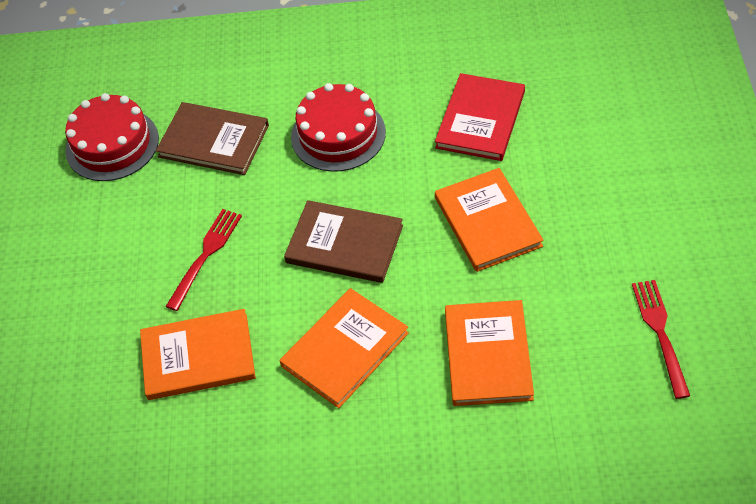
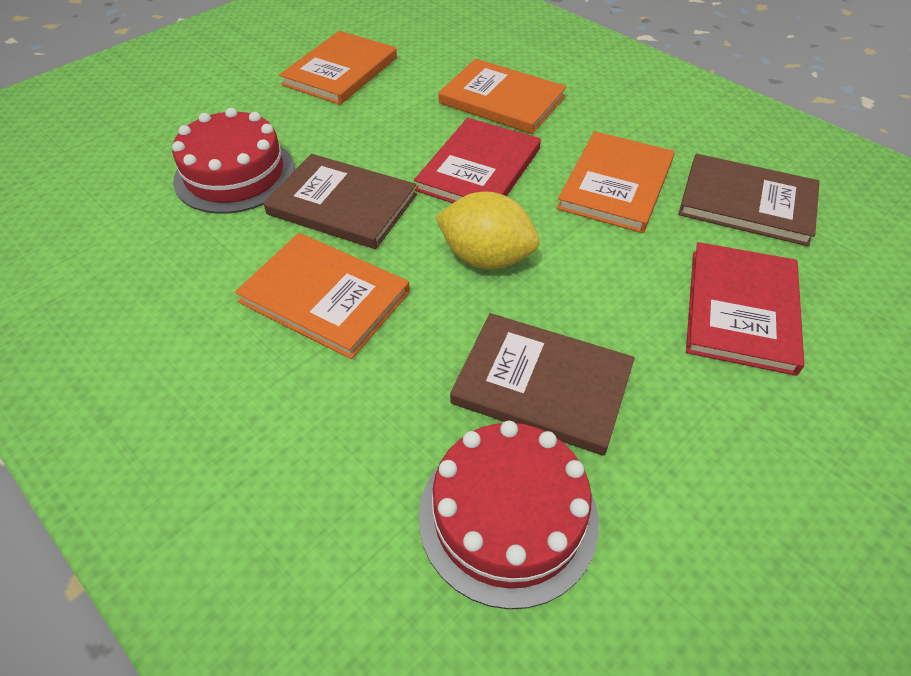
brown book: 2 -> 3
red book: 1 -> 2
red fork: 2 -> 0
yellow lemon: 0 -> 1

